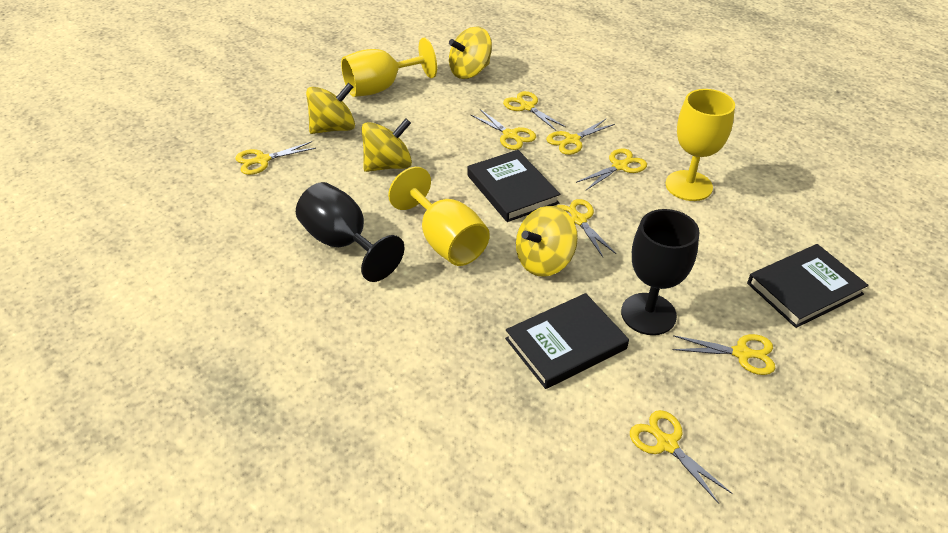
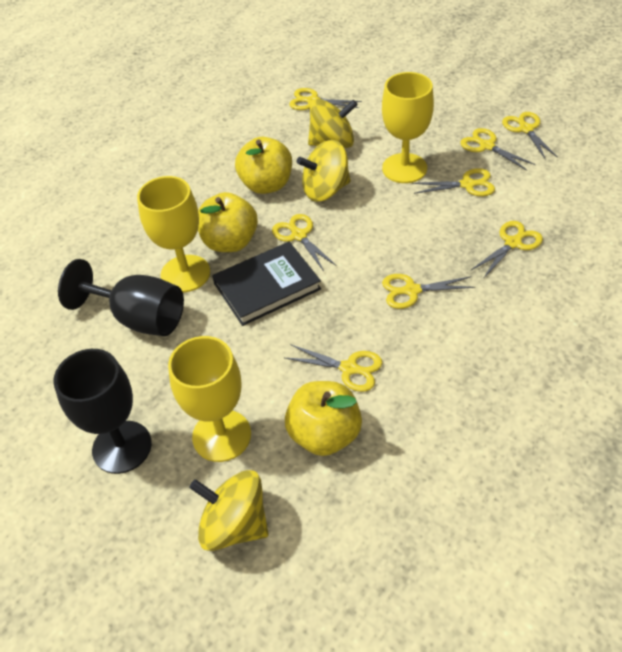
black book: 3 -> 1
yellow apple: 0 -> 3
yellow spinning top: 4 -> 3

